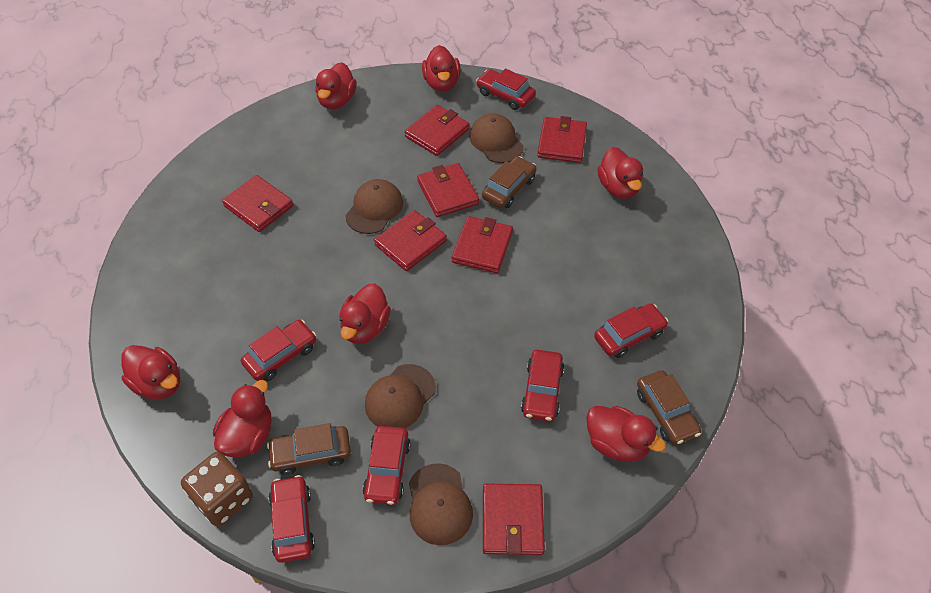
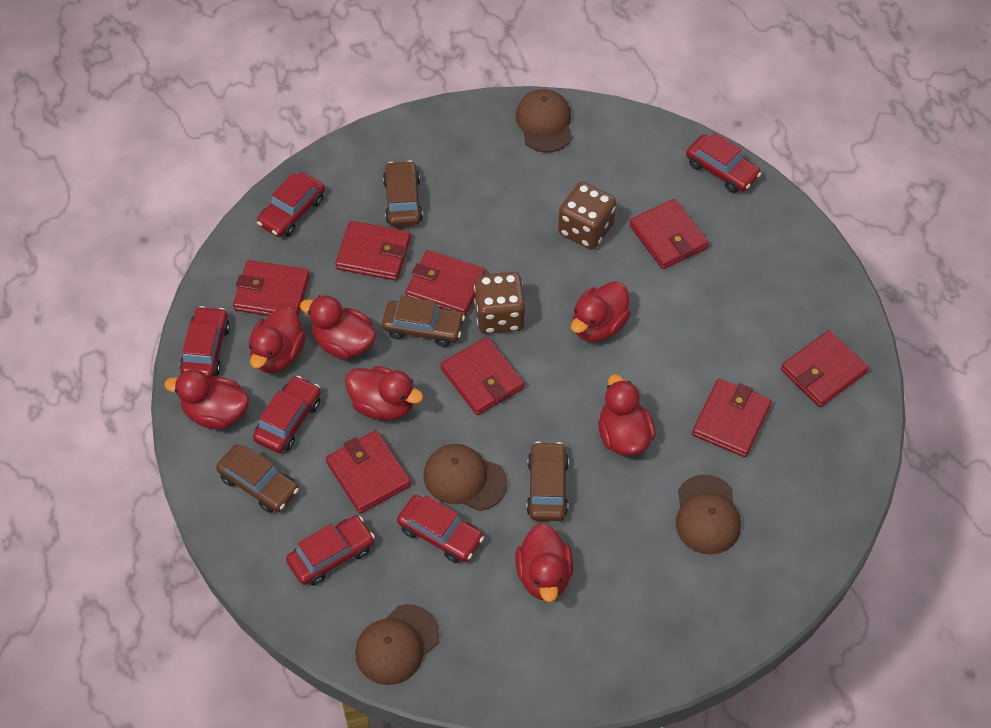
brown car: 3 -> 4
brown dice: 1 -> 2
red wallet: 7 -> 8

